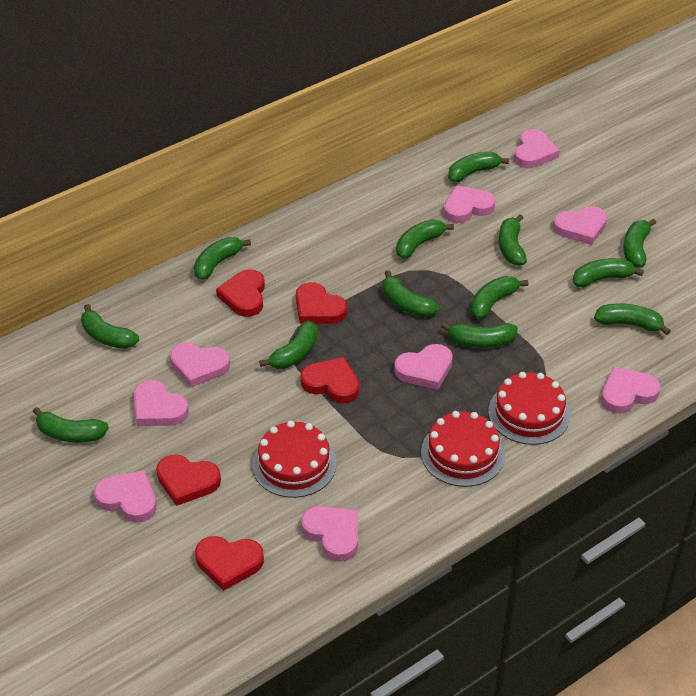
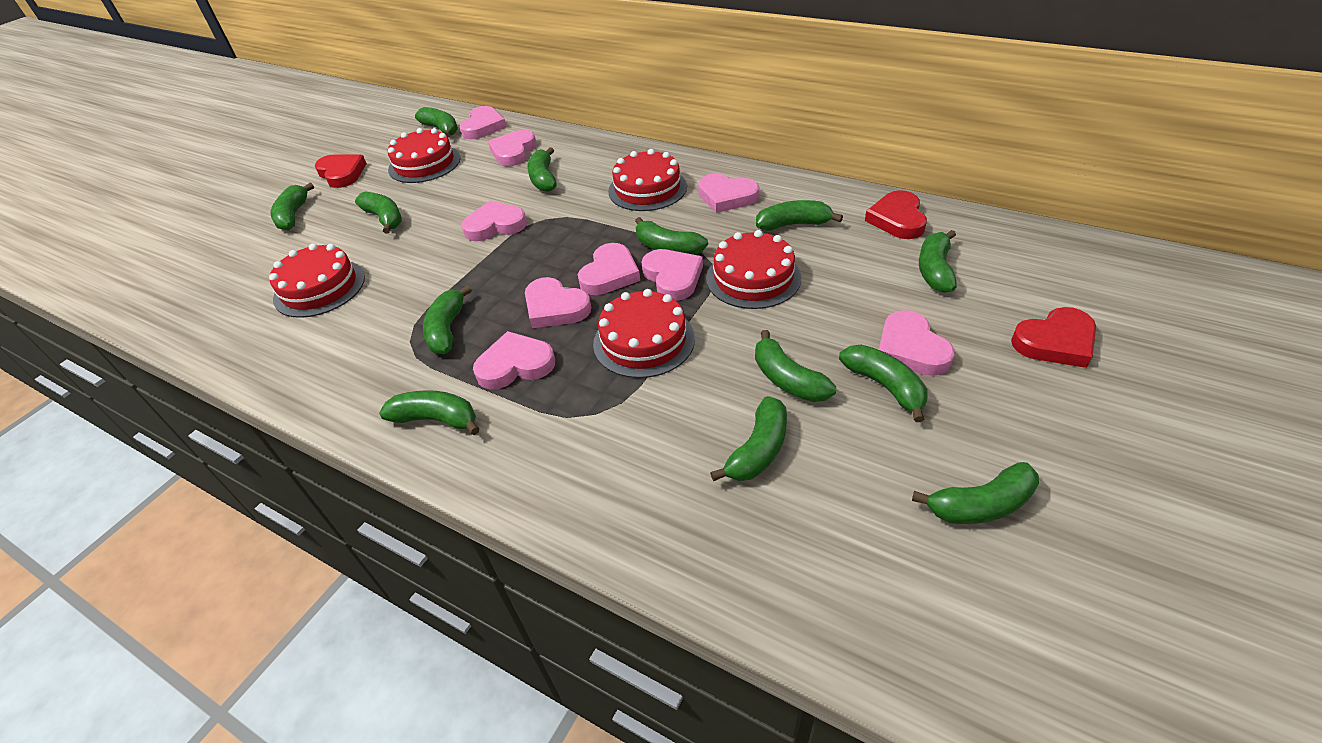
red cake: 3 -> 5
red heart: 5 -> 3

